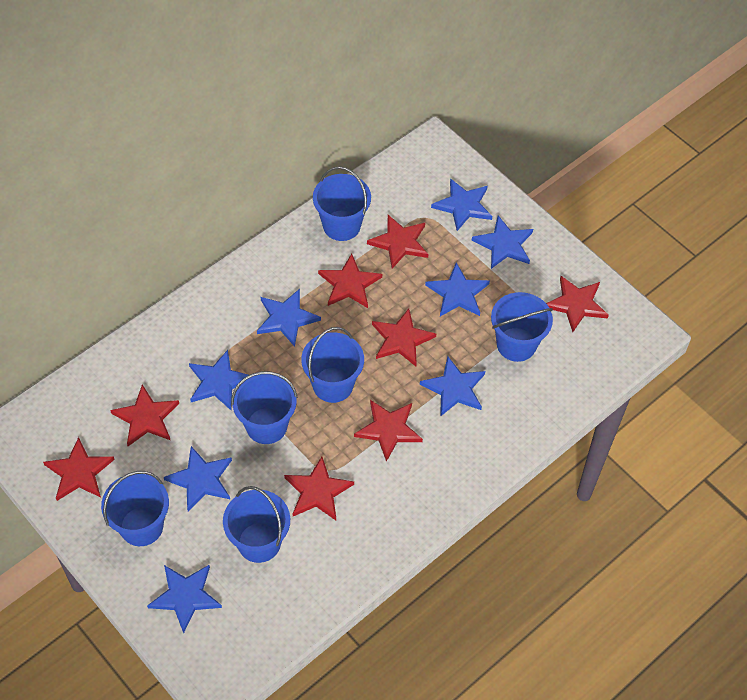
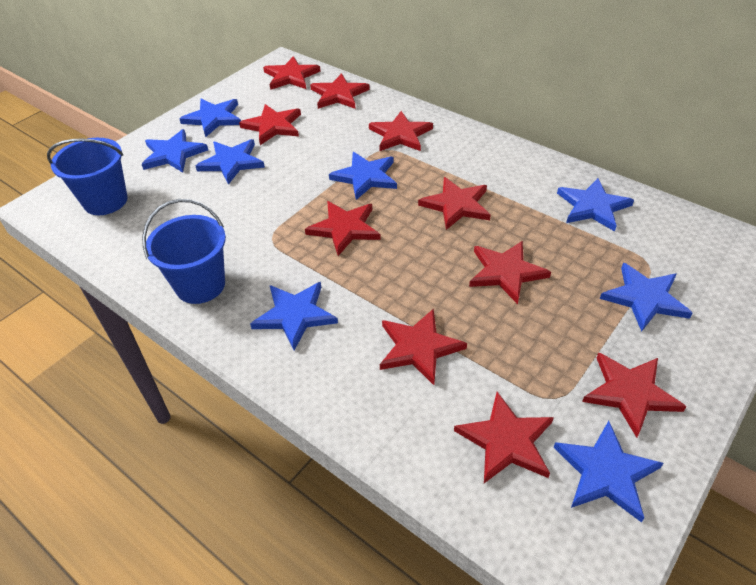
blue bucket: 6 -> 2
red star: 8 -> 10

